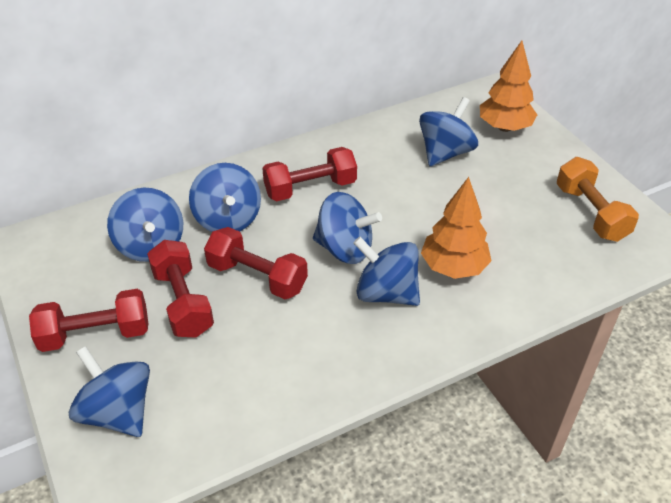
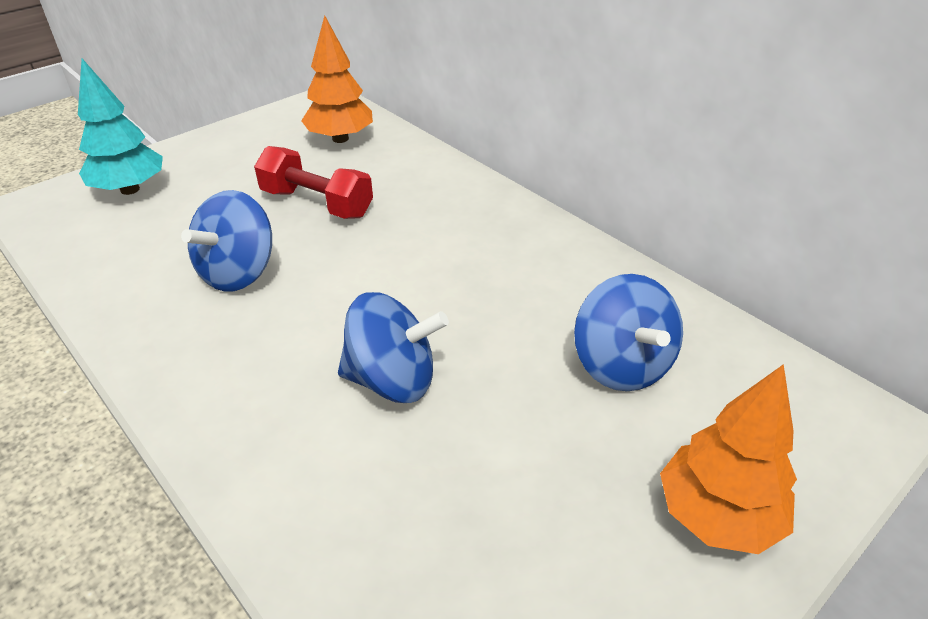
blue spinning top: 6 -> 3
orange dumbbell: 1 -> 0
red dumbbell: 4 -> 1
turquoise tree: 0 -> 1

